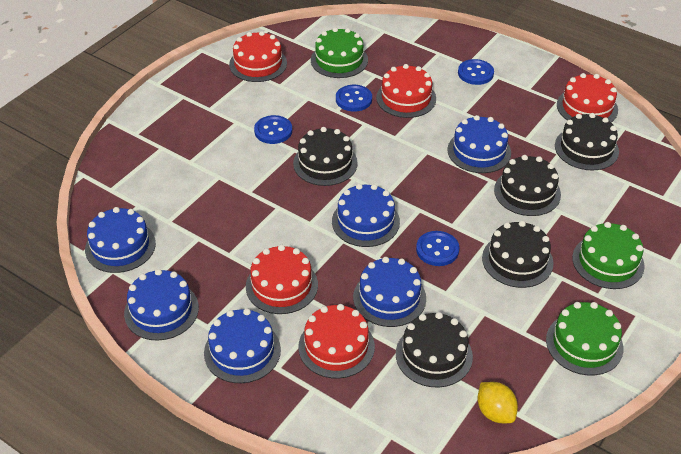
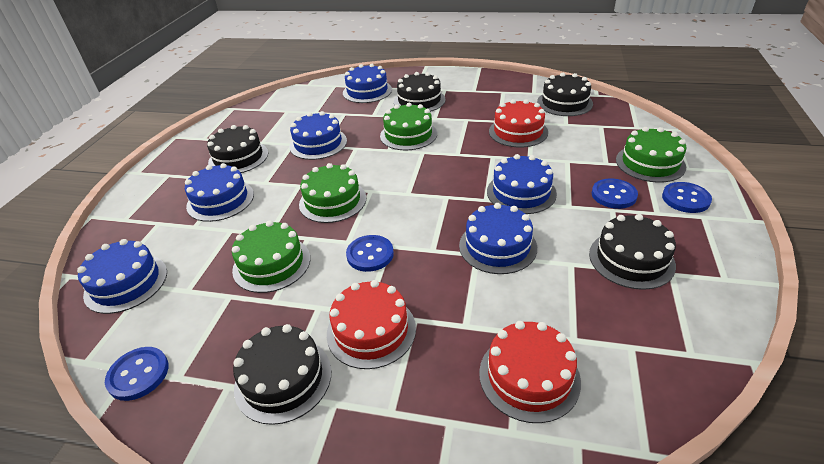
green cake: 3 -> 4
red cake: 5 -> 3
yellow lemon: 1 -> 0

